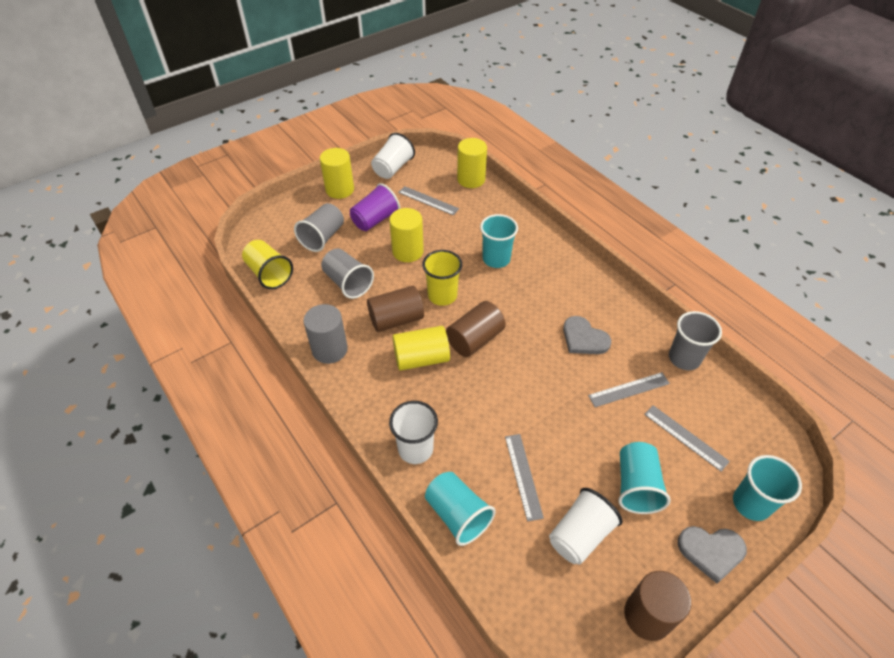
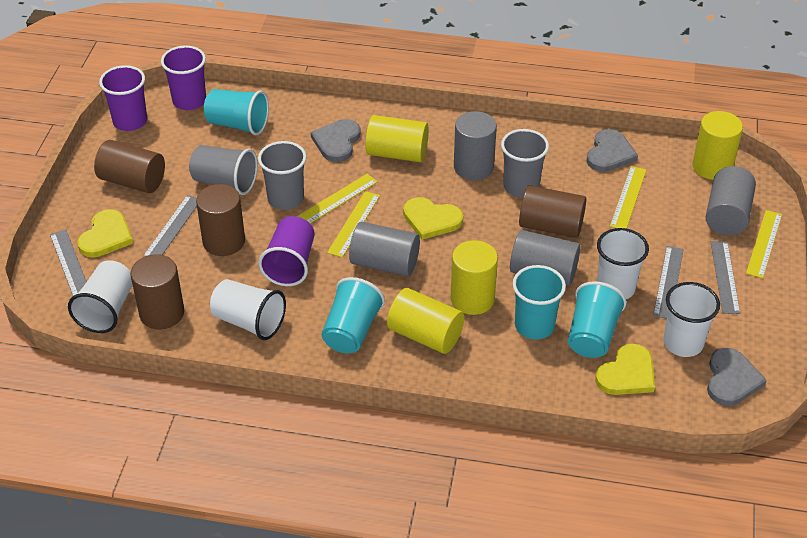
brown cylinder: 3 -> 4
grey cylinder: 1 -> 4
grey heart: 2 -> 3
purple cup: 1 -> 3
white cup: 3 -> 4
yellow cup: 2 -> 0
yellow heart: 0 -> 3
yellow ruler: 0 -> 4

